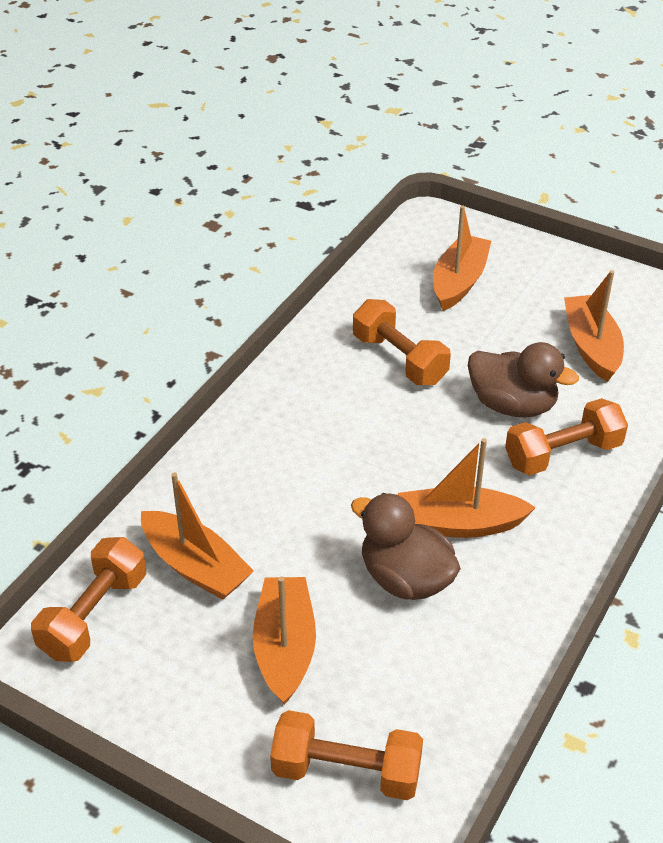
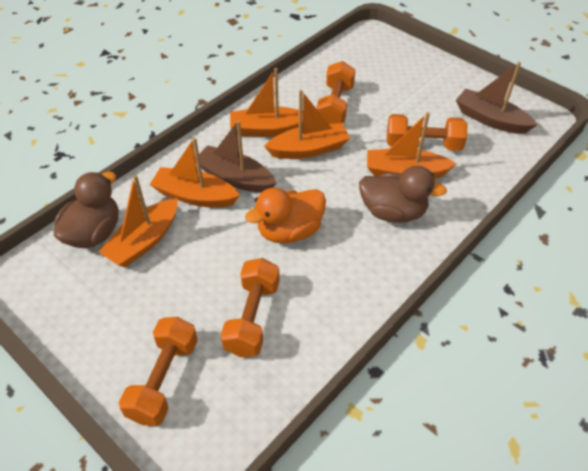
brown boat: 0 -> 2
orange duck: 0 -> 1

